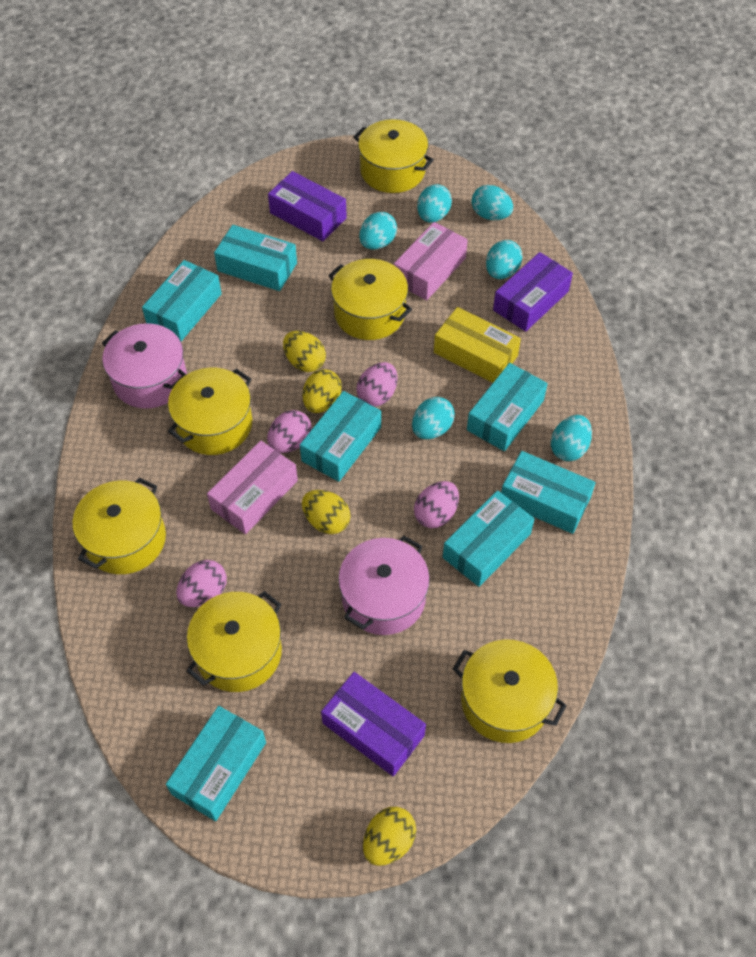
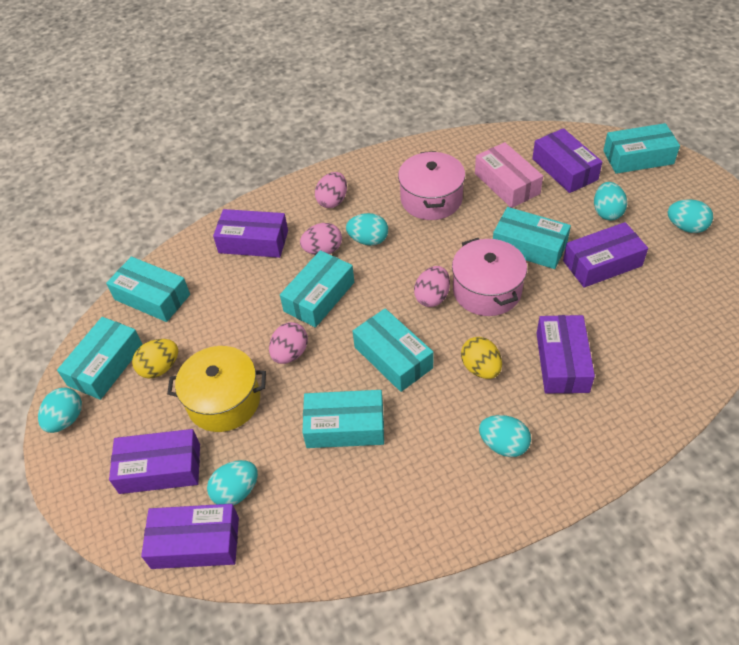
pink box: 2 -> 1
purple box: 3 -> 6
yellow box: 1 -> 0
yellow egg: 4 -> 2
yellow pot: 6 -> 1

